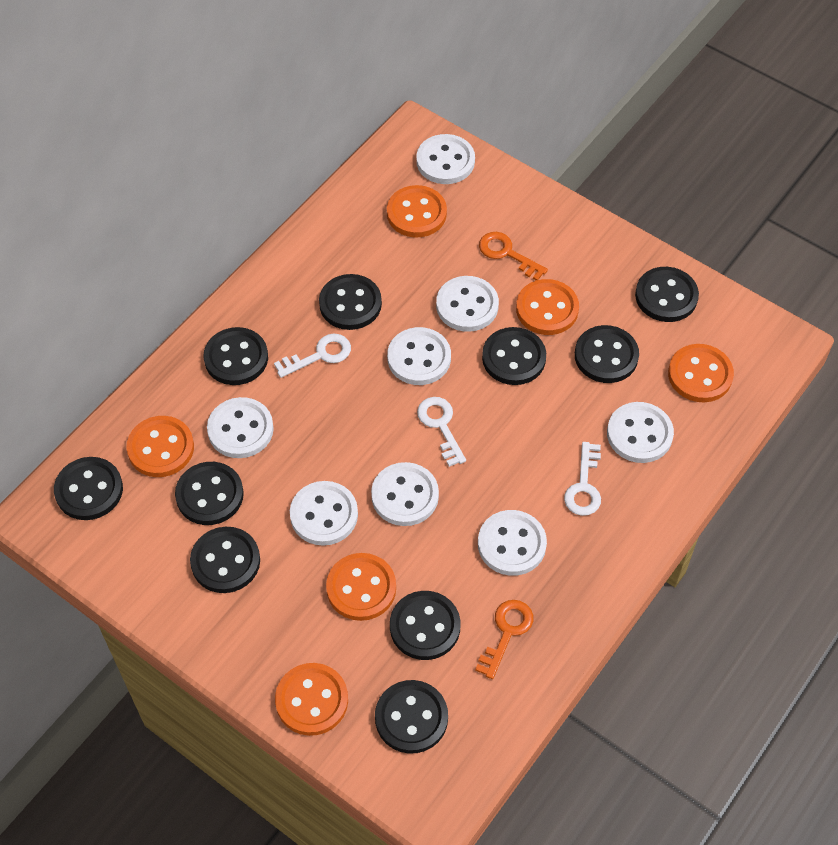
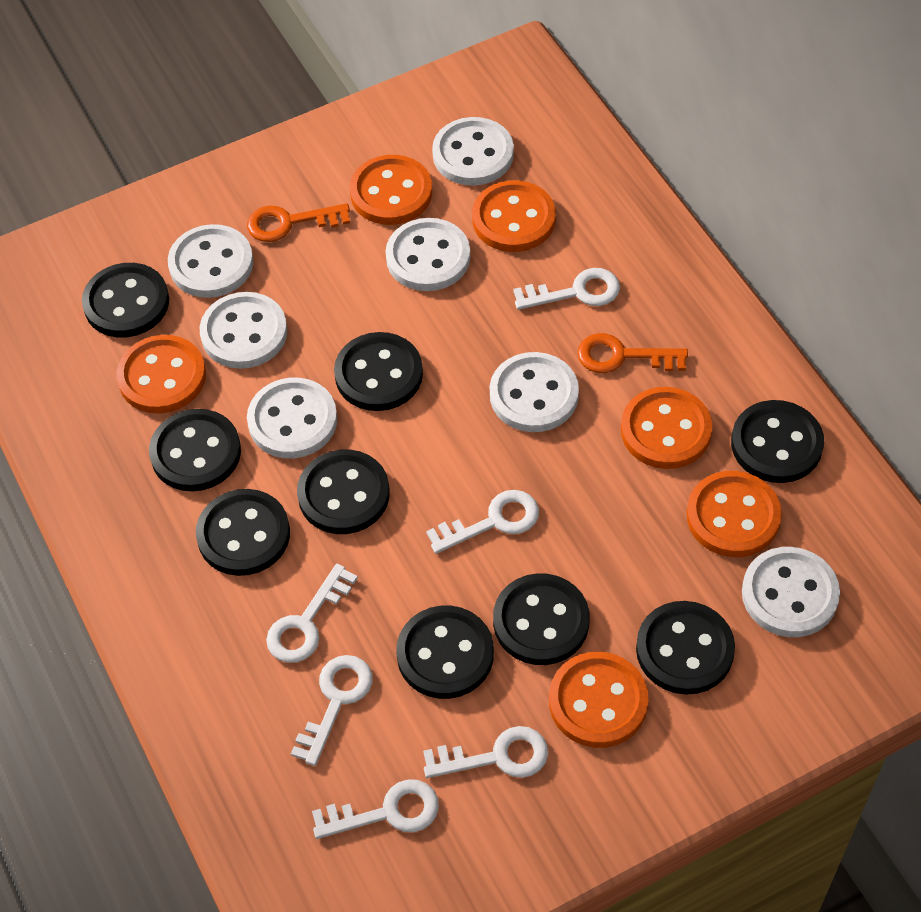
black button: 10 -> 9
white button: 8 -> 7
white key: 3 -> 6

